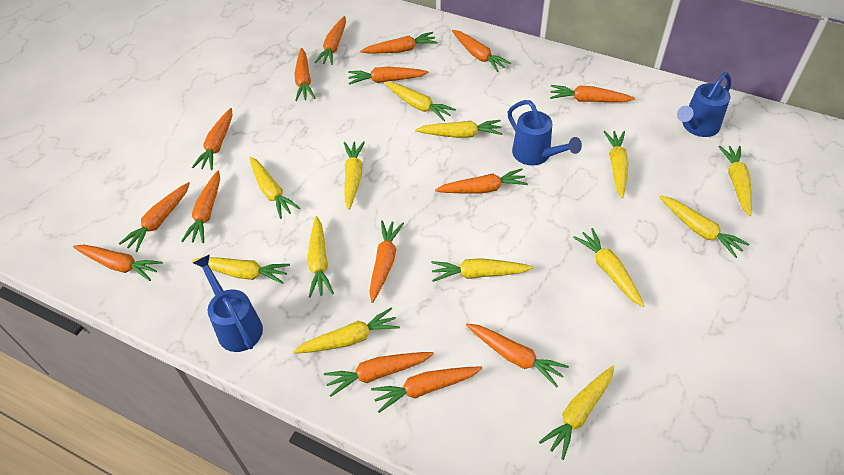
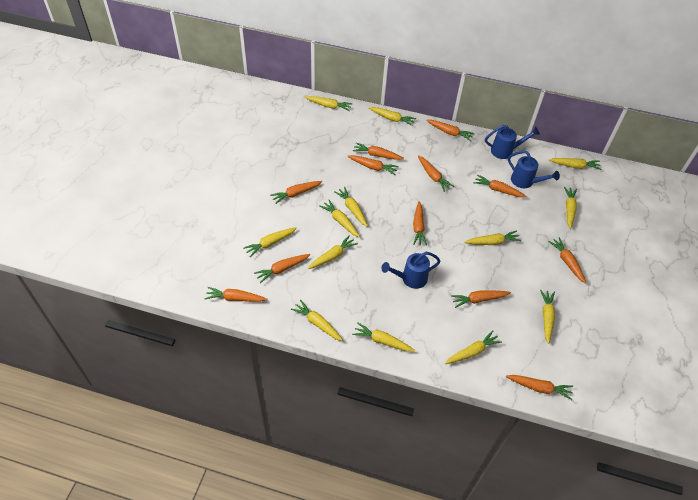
orange carrot: 15 -> 12

